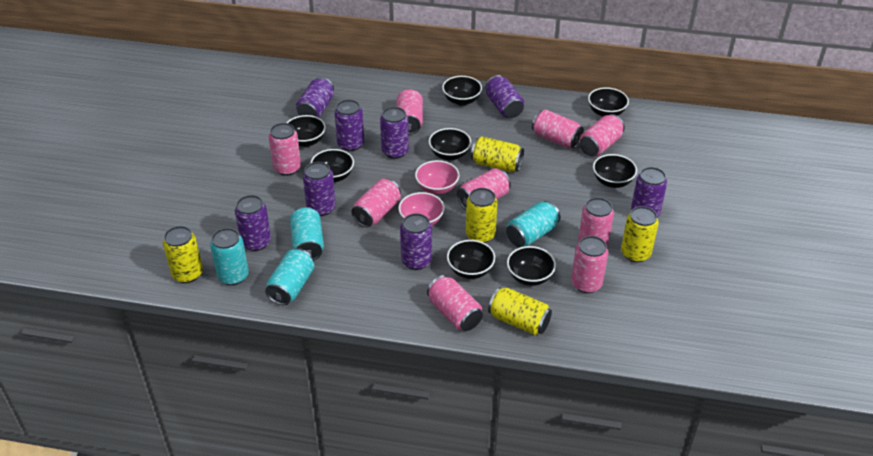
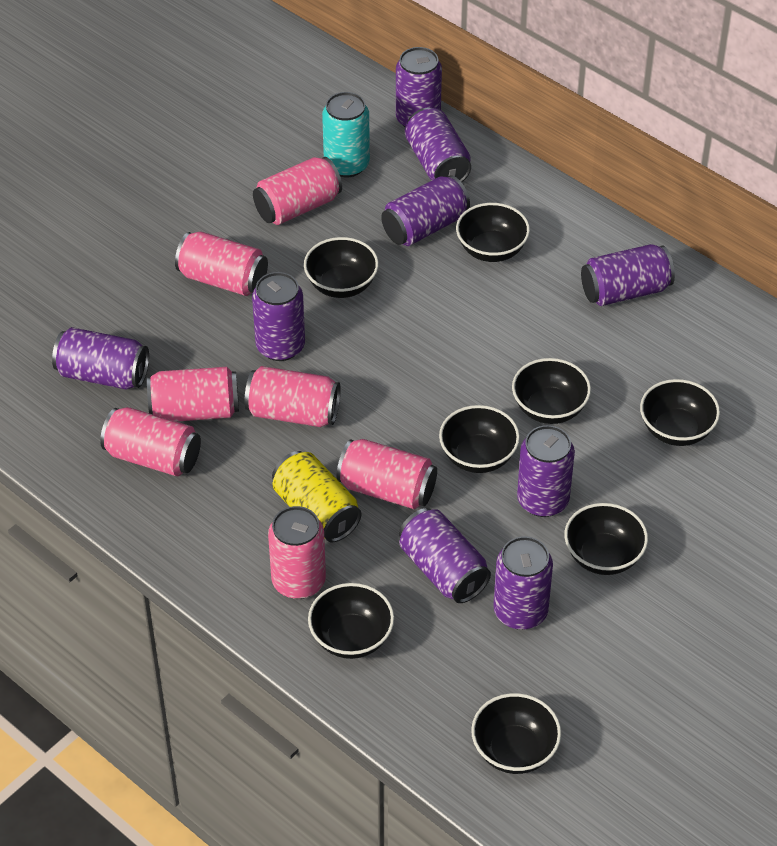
pink bowl: 2 -> 0
pink can: 9 -> 7
purple can: 8 -> 9
turquoise can: 4 -> 1
yellow can: 5 -> 1

